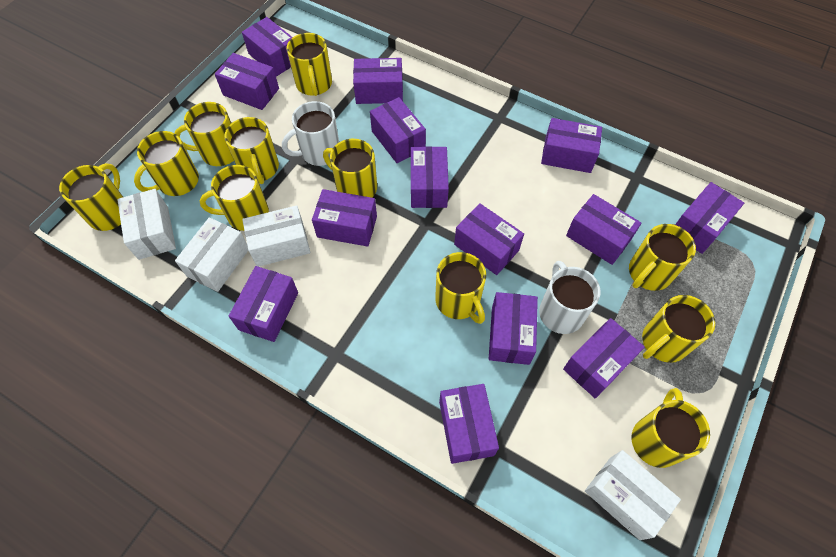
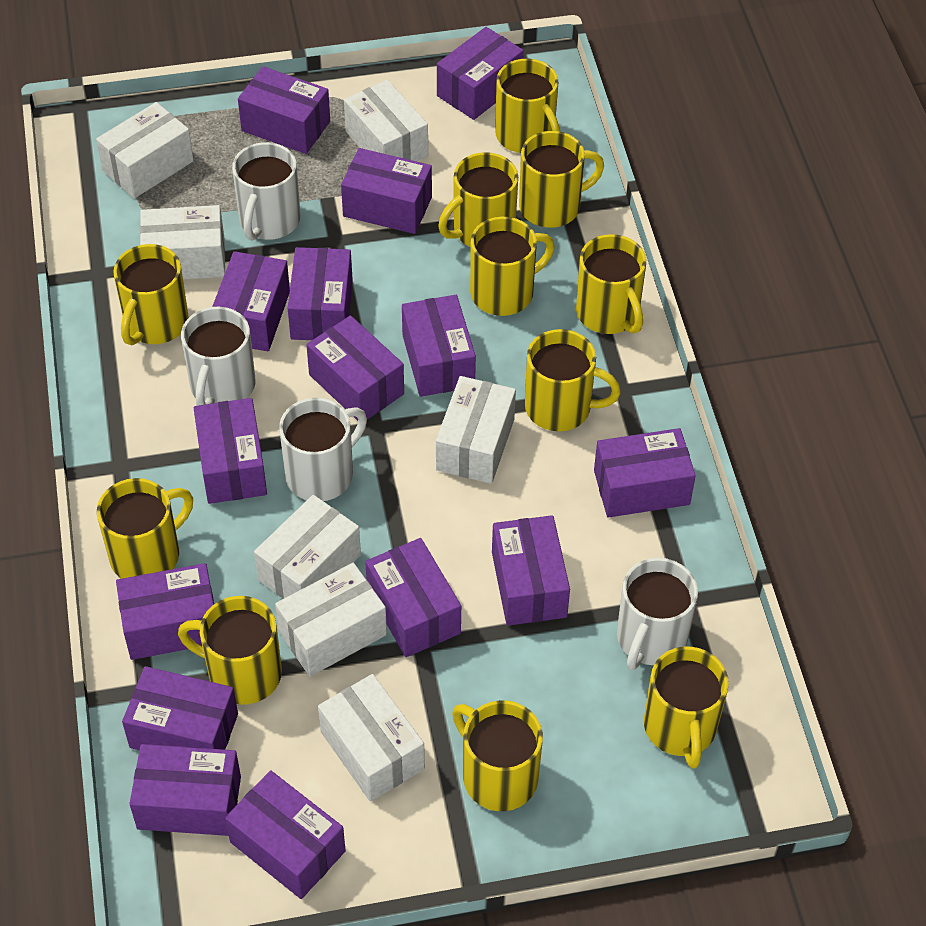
purple box: 14 -> 15
white box: 4 -> 7
white mug: 2 -> 4

